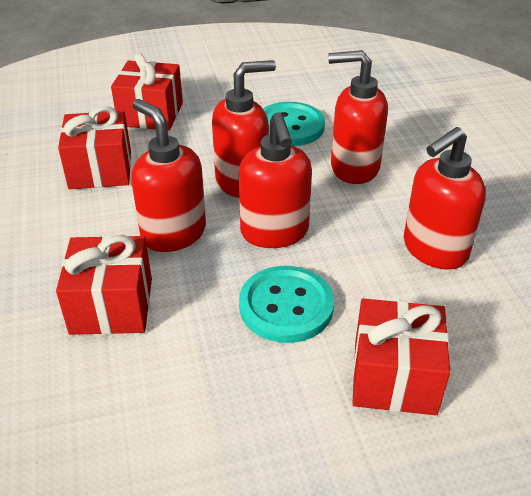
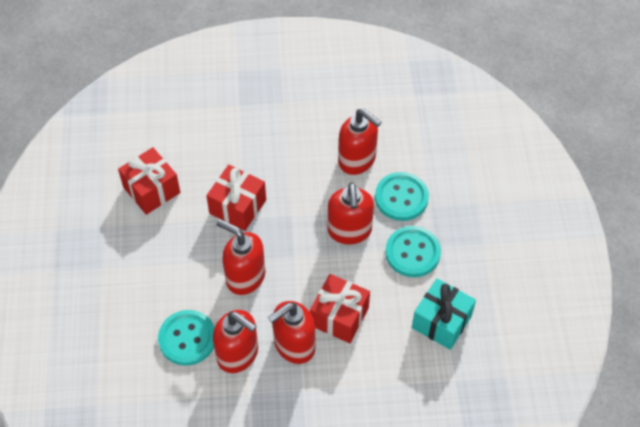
red gift: 4 -> 3
turquoise button: 2 -> 3
turquoise gift: 0 -> 1

